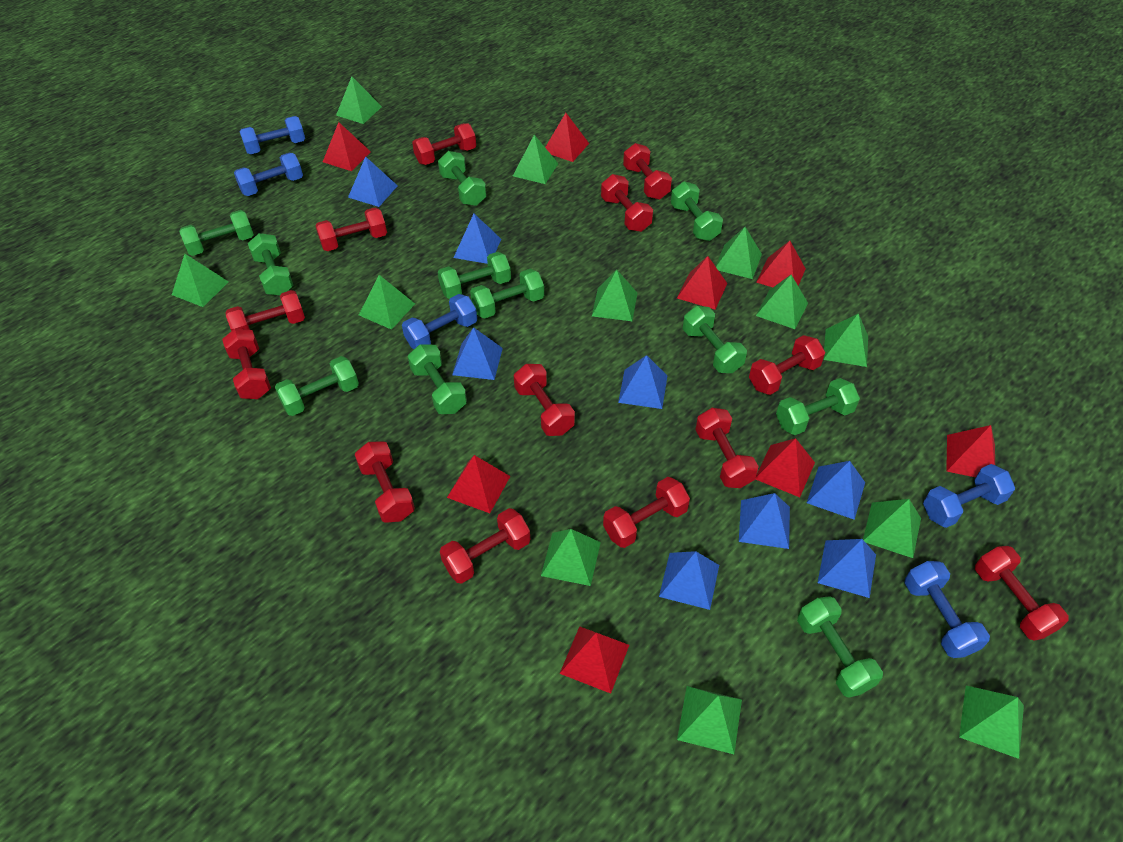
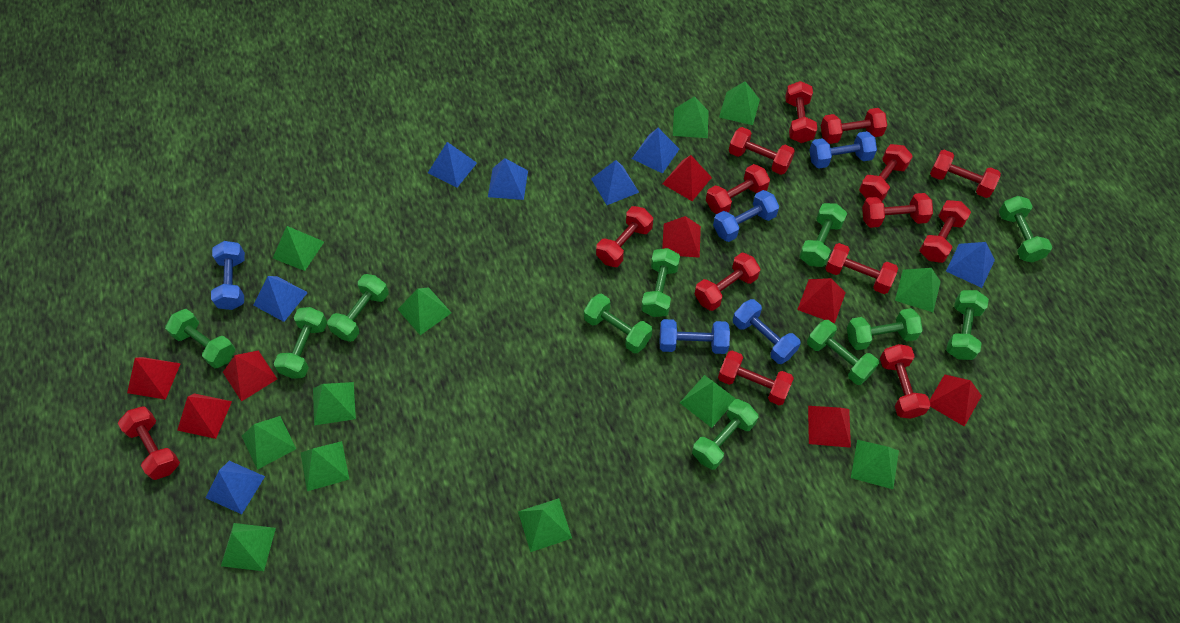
blue pyramid: 8 -> 7
red dumbbell: 13 -> 14

